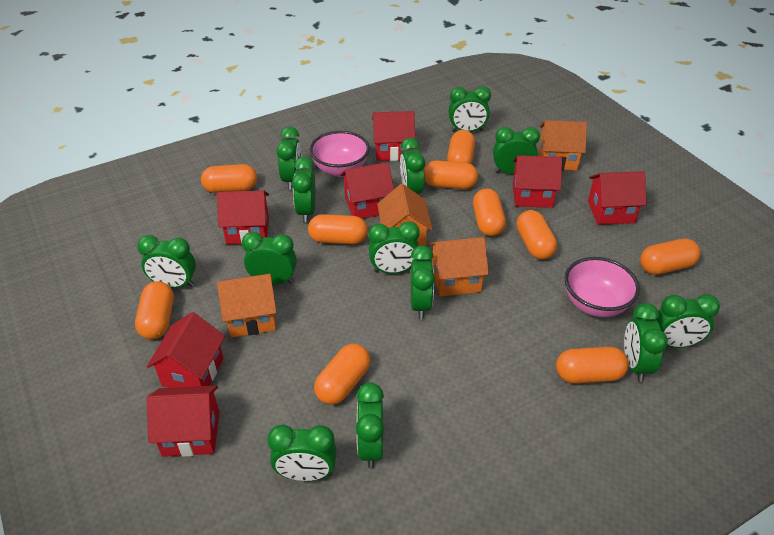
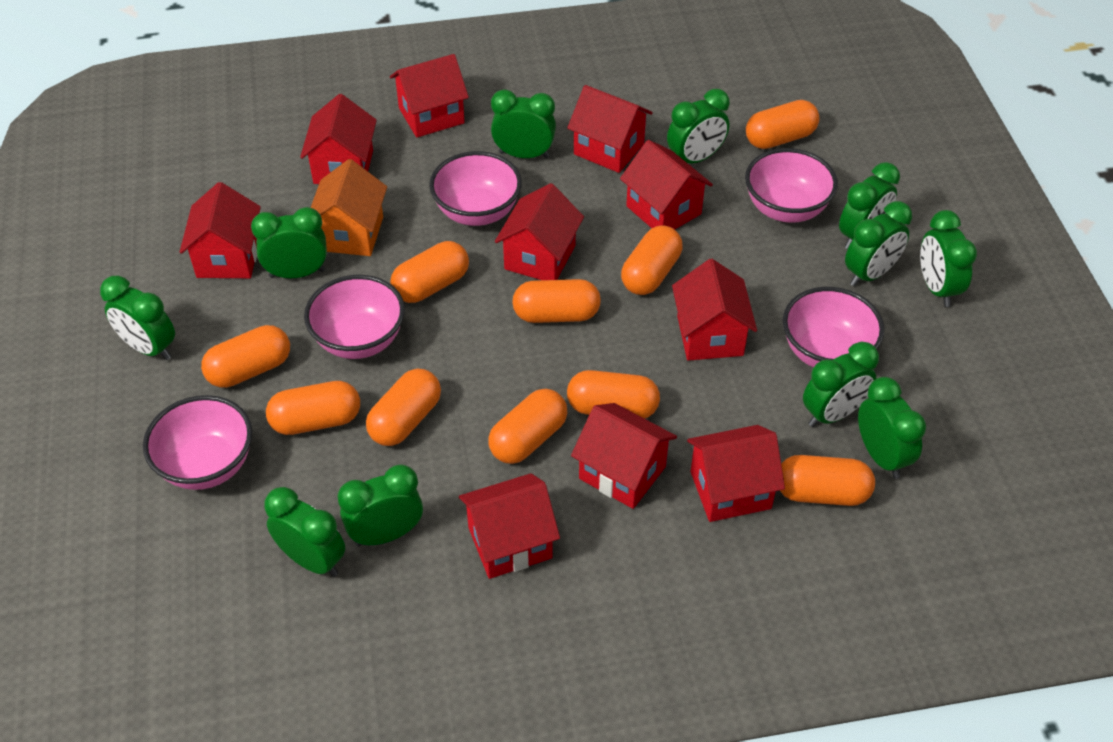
green clock: 13 -> 11
orange house: 4 -> 1
pink bowl: 2 -> 5
red house: 7 -> 10

